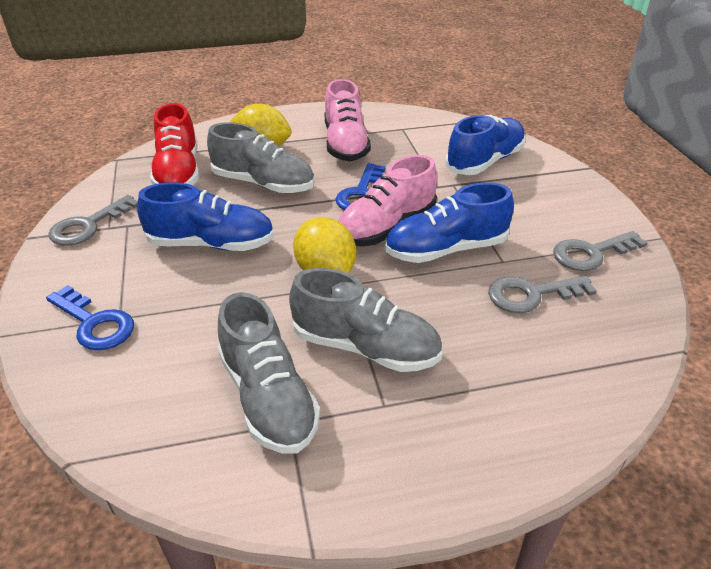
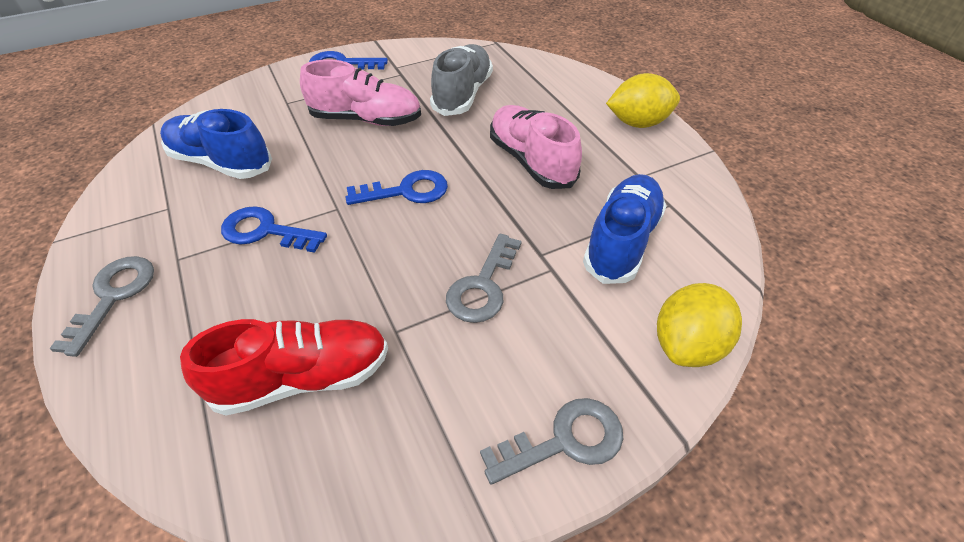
blue key: 2 -> 3
blue shoe: 3 -> 2
grey shoe: 3 -> 1

